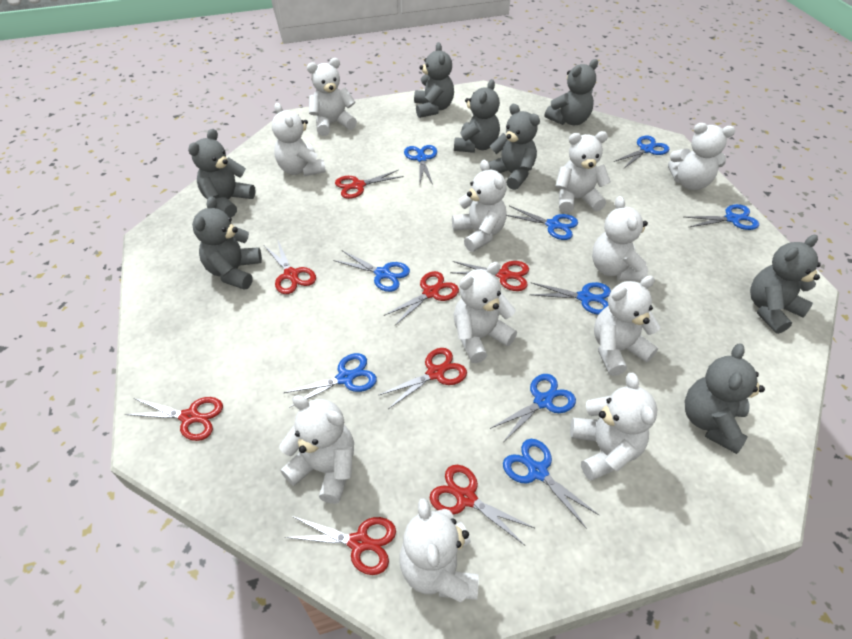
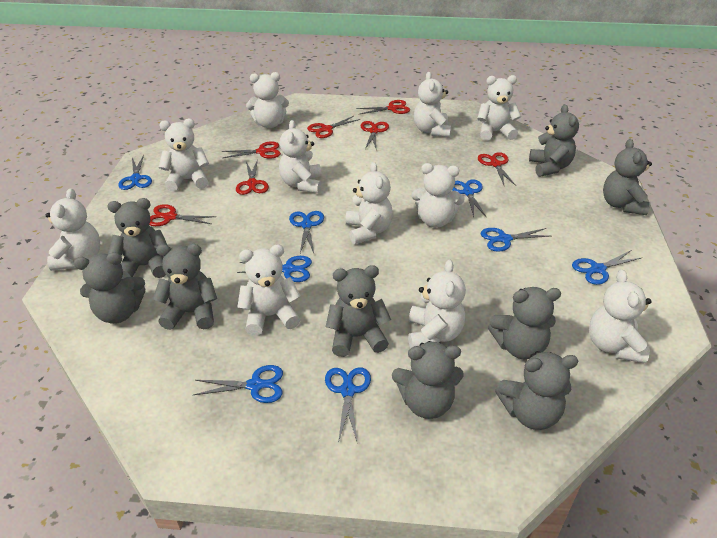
blue scissors: 9 -> 8
grey teddy bear: 8 -> 9
red scissors: 8 -> 7

